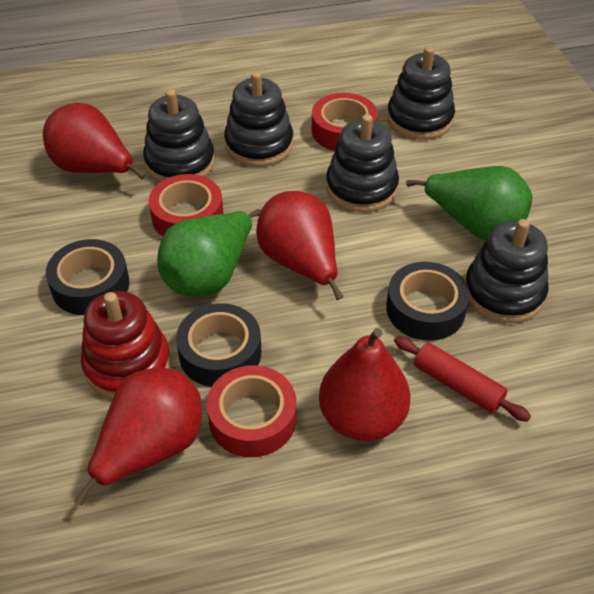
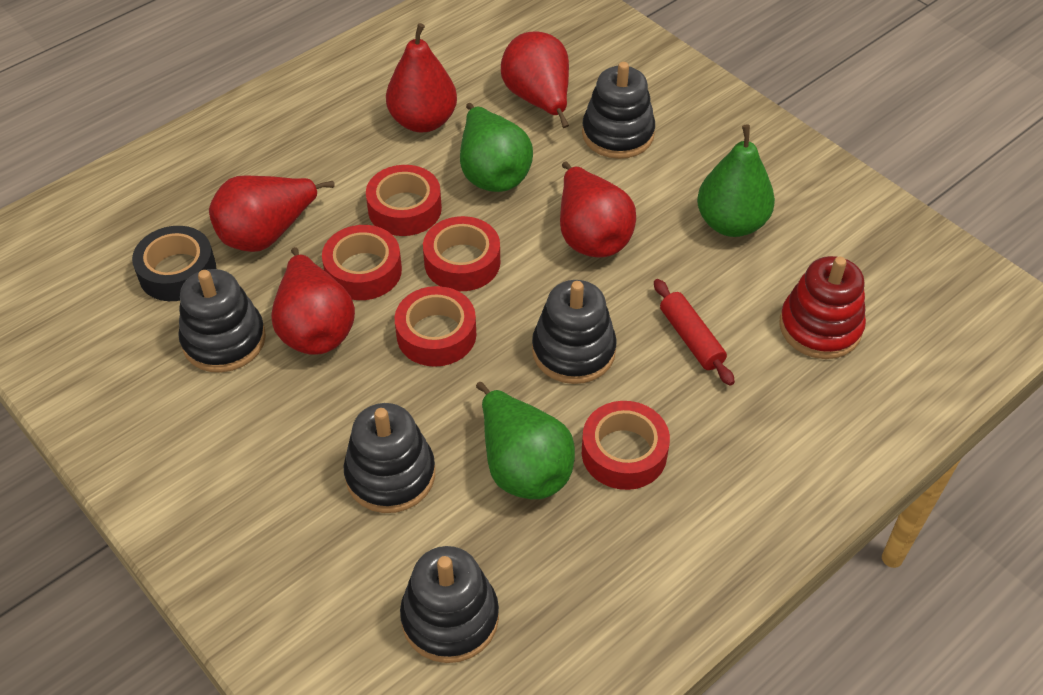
black tape: 3 -> 1
green pear: 2 -> 3
red pear: 4 -> 5
red tape: 3 -> 5

